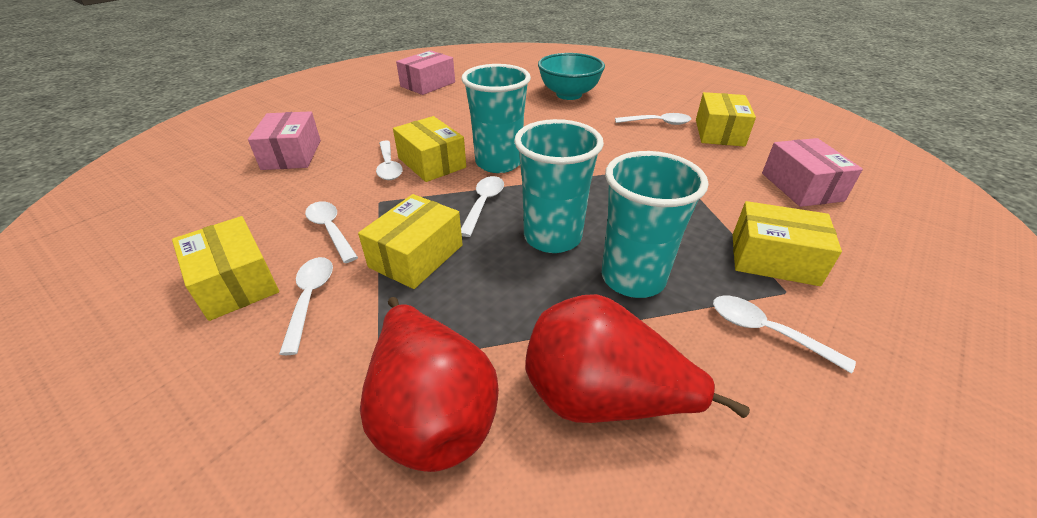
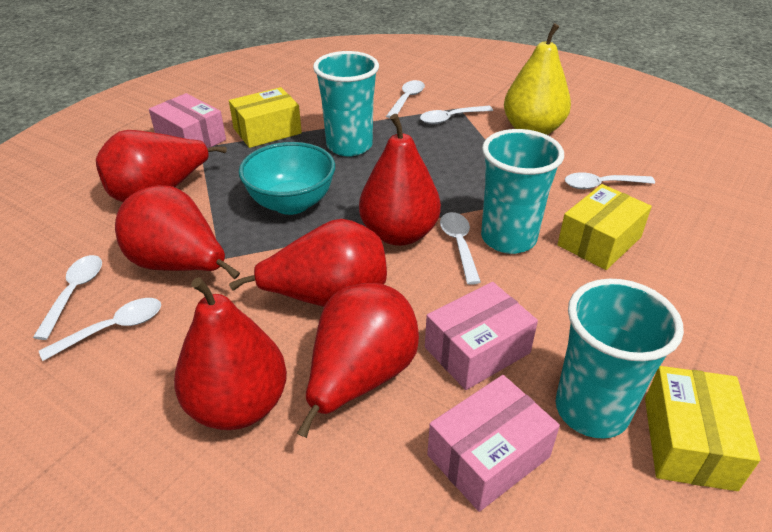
red pear: 2 -> 6
yellow box: 5 -> 3
yellow pear: 0 -> 1

